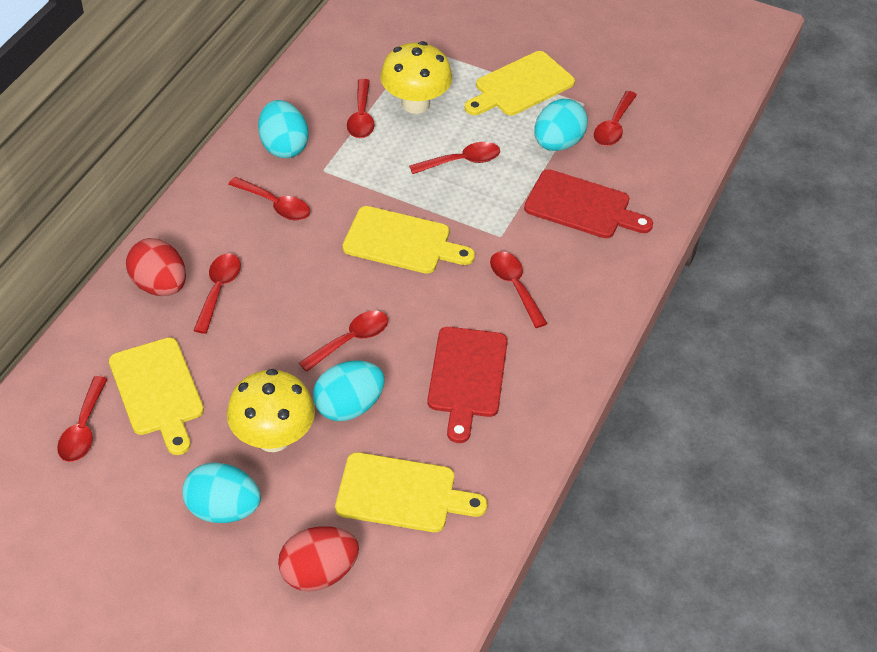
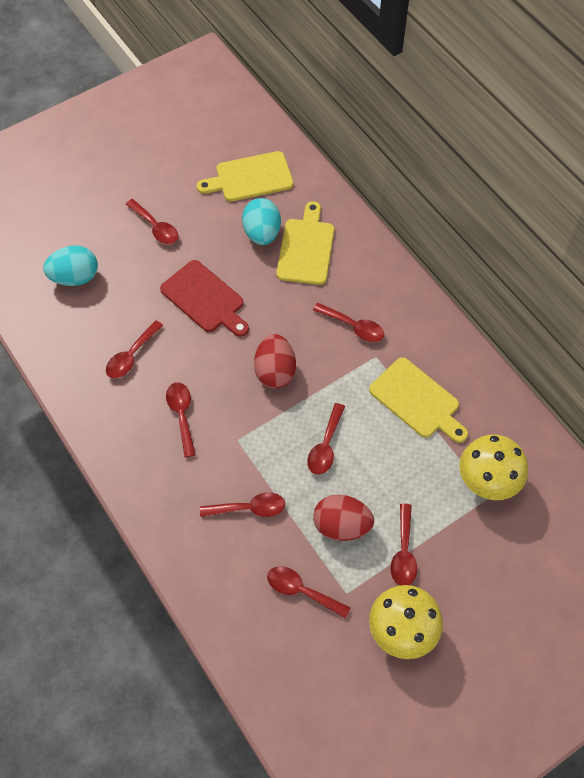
red cutting board: 2 -> 1
turquoise egg: 4 -> 2
yellow cutting board: 4 -> 3

